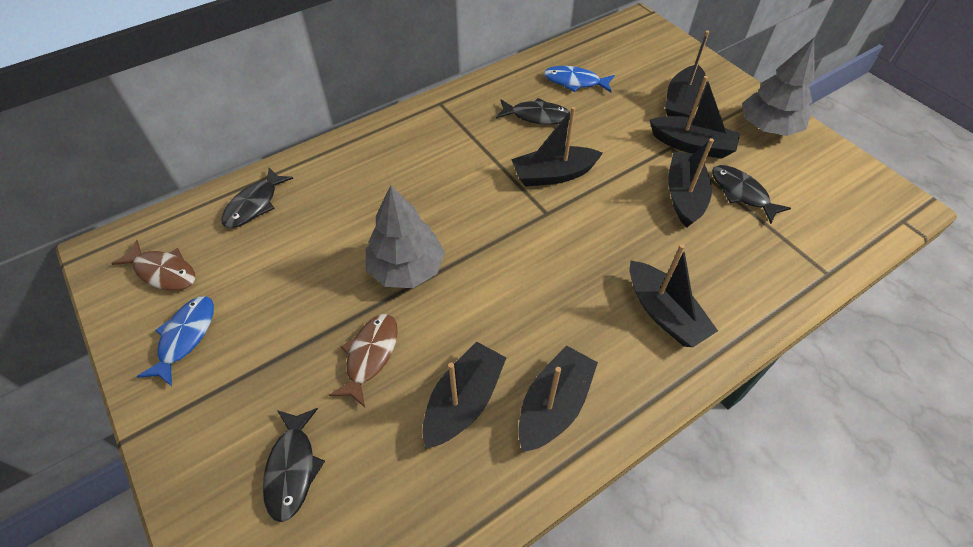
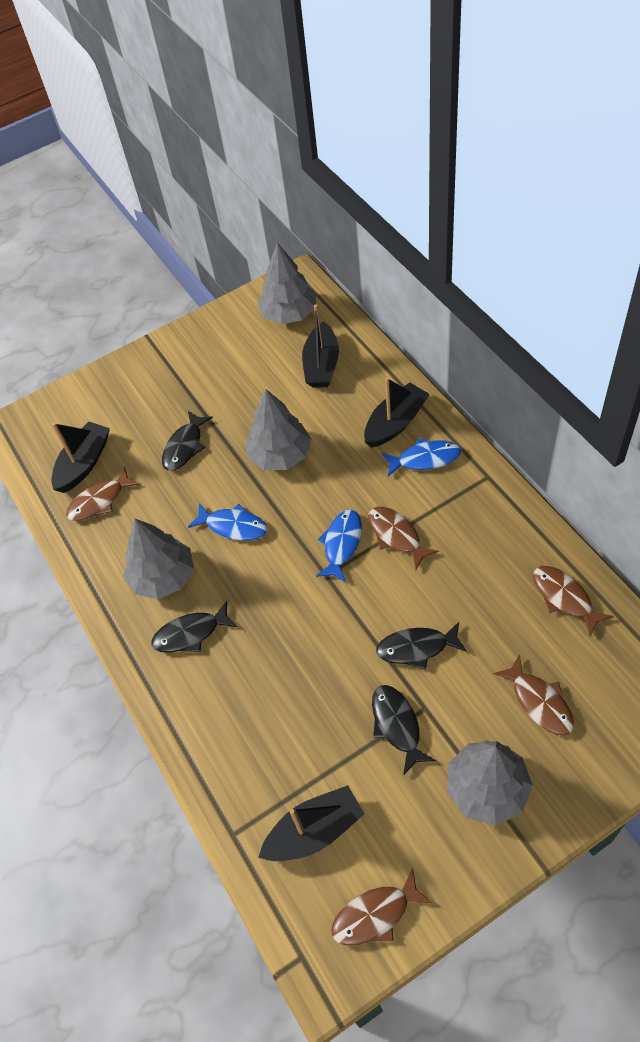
black boat: 7 -> 4
blue fish: 2 -> 3
brown fish: 2 -> 5
grey tree: 2 -> 4

